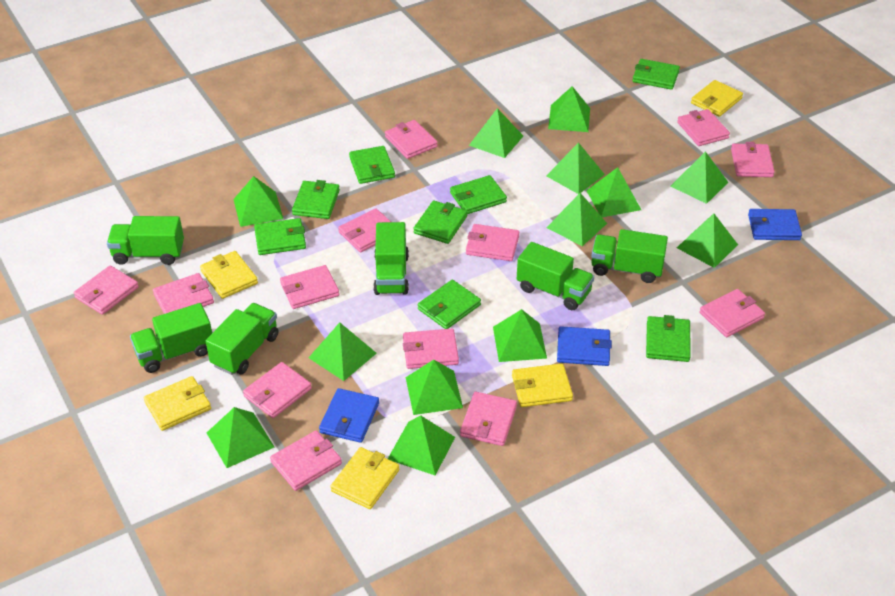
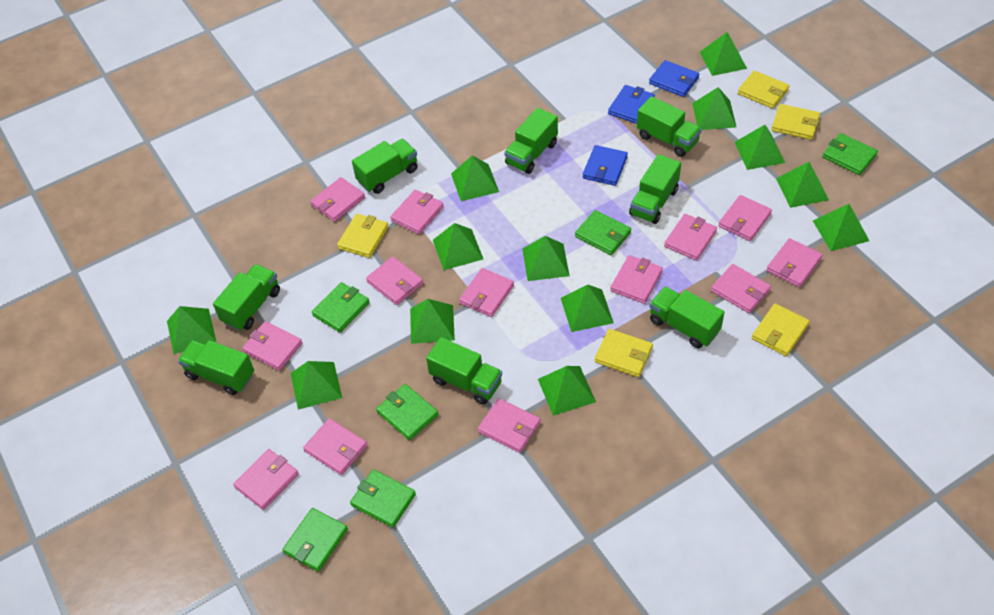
green truck: 6 -> 8
green wallet: 8 -> 6

